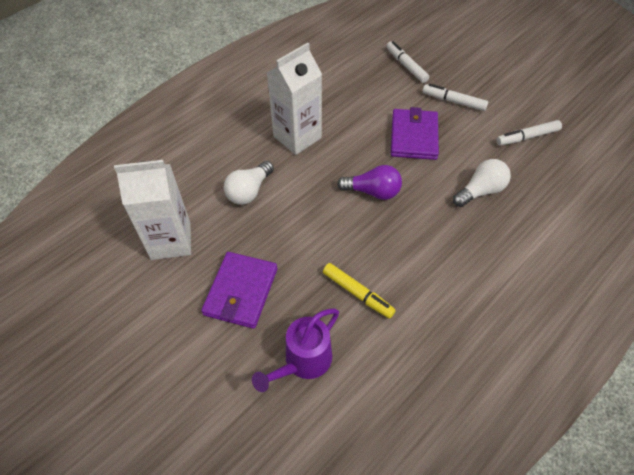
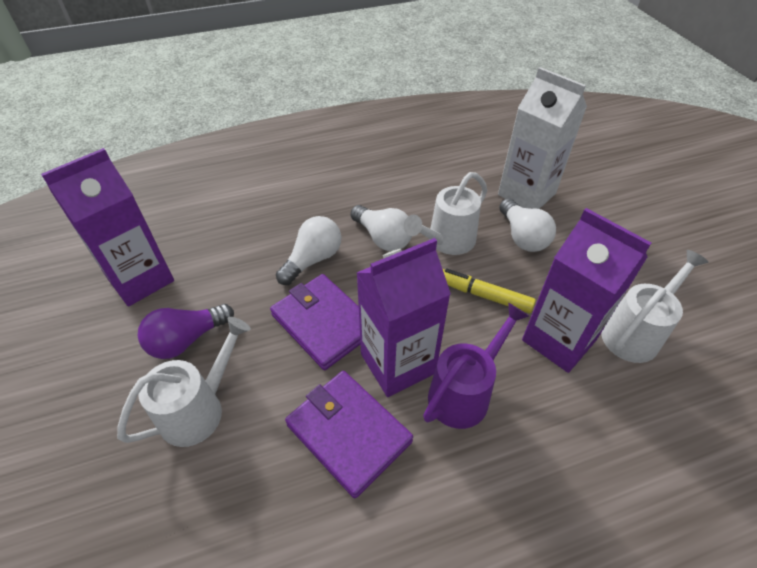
purple carton: 0 -> 3
white carton: 2 -> 1
white light bulb: 2 -> 3
white marker: 3 -> 0
white watering can: 0 -> 3

